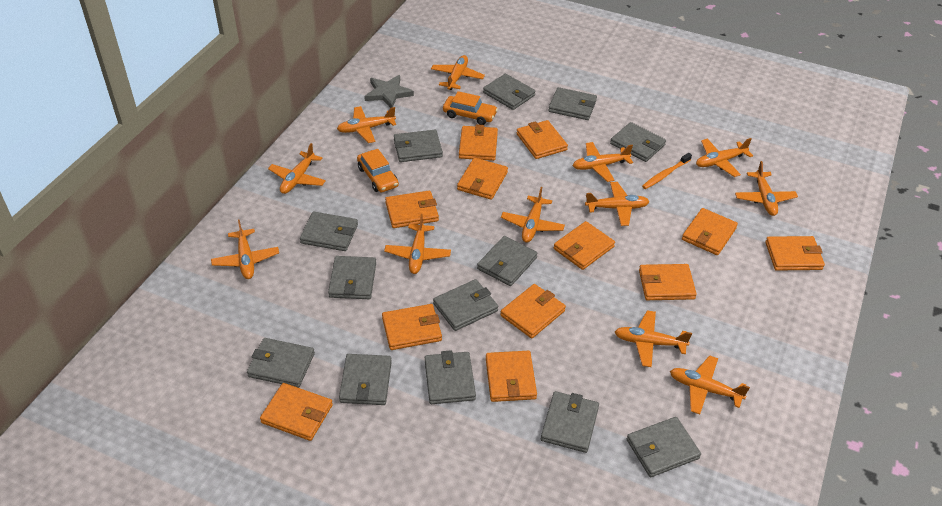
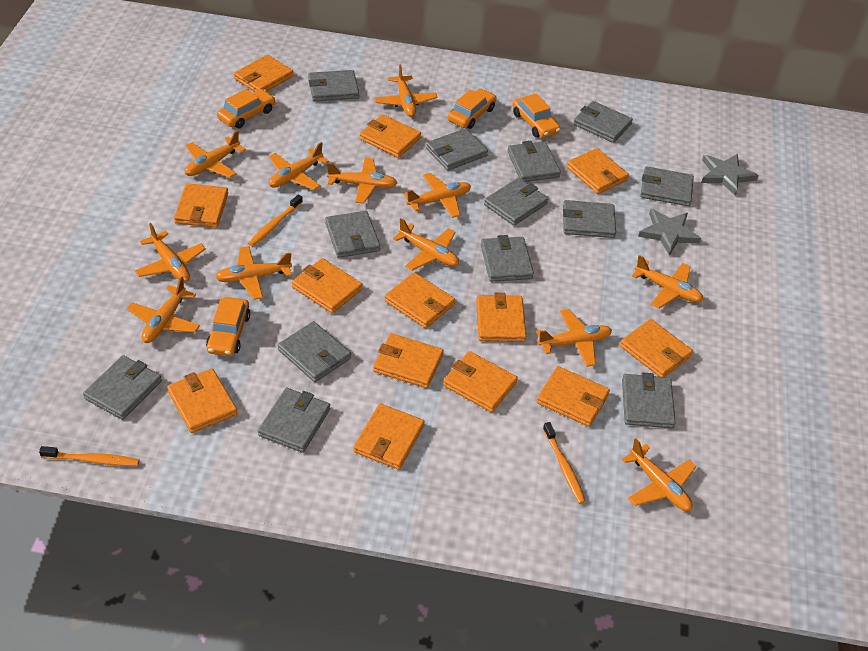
grey star: 1 -> 2
orange car: 2 -> 4
orange toothbrush: 1 -> 3
orange wallet: 12 -> 13

